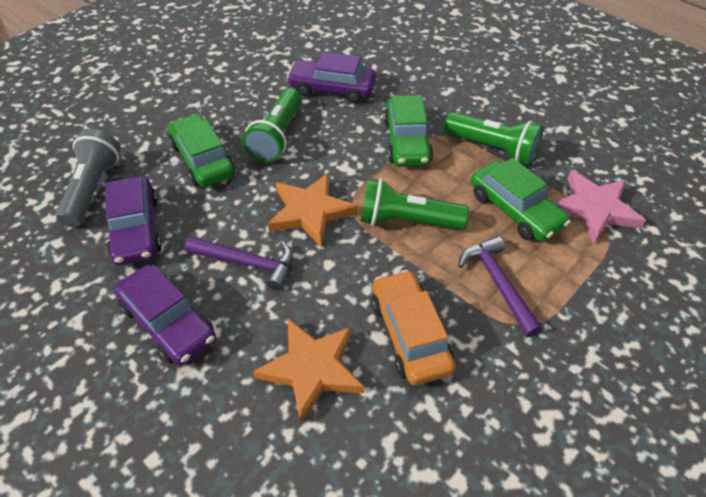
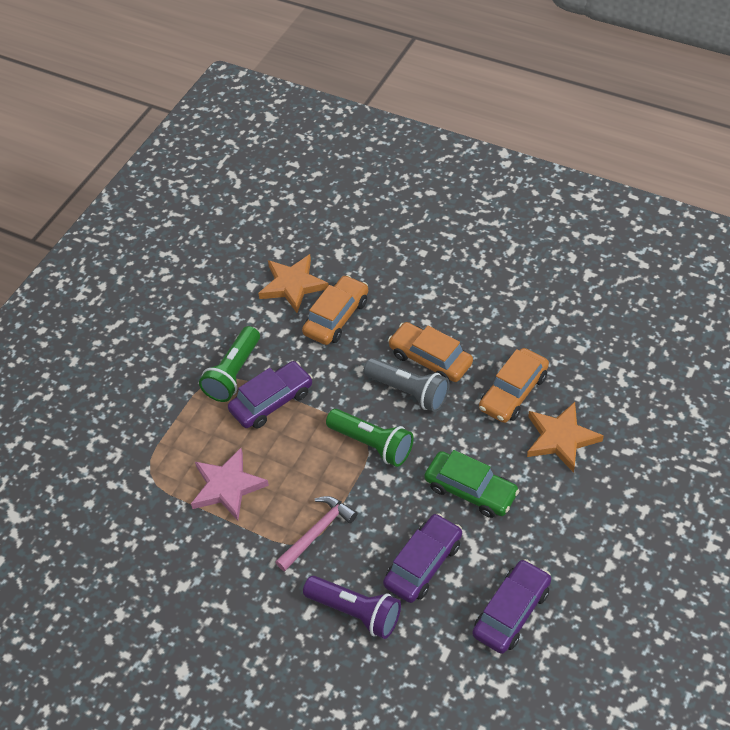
green car: 3 -> 1
green flashlight: 3 -> 2
orange car: 1 -> 3
pink hammer: 0 -> 1
purple flashlight: 0 -> 1
purple hammer: 2 -> 0

